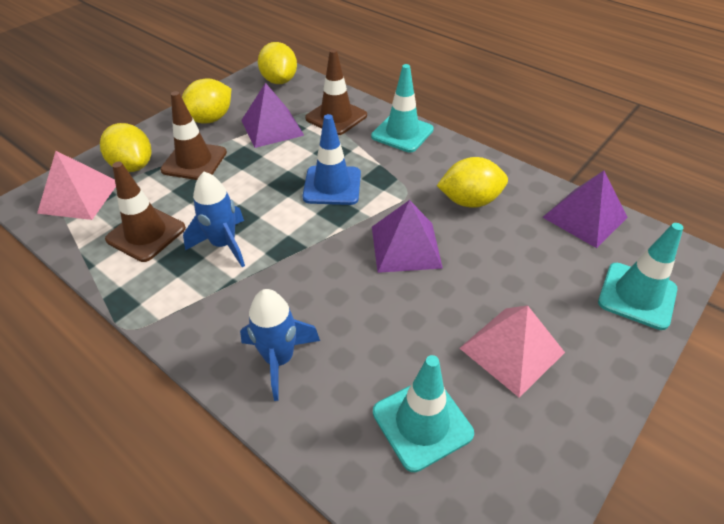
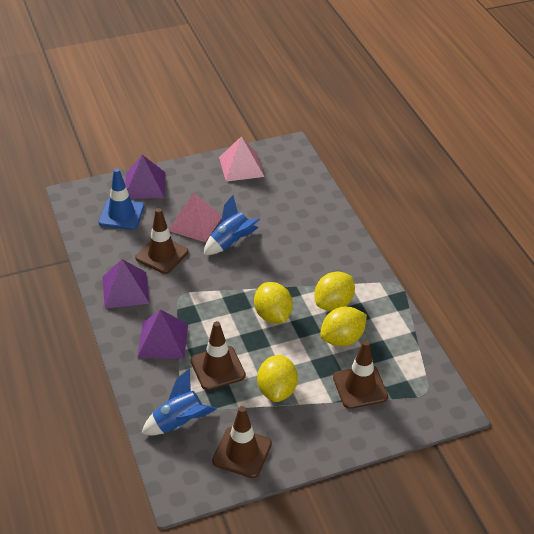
brown traffic cone: 3 -> 4
turquoise traffic cone: 3 -> 0

